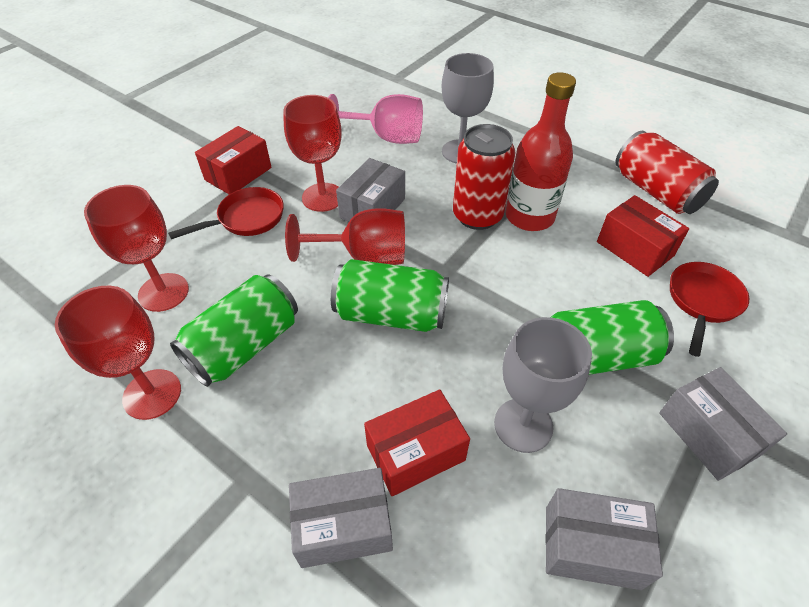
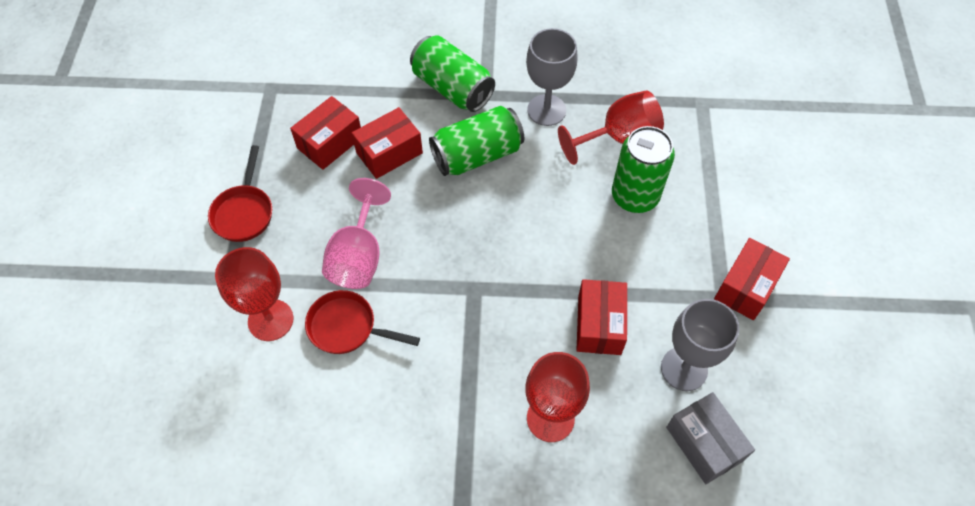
grey box: 4 -> 1
red bottle: 1 -> 0
red box: 3 -> 4
red can: 2 -> 0
red goblet: 4 -> 3

